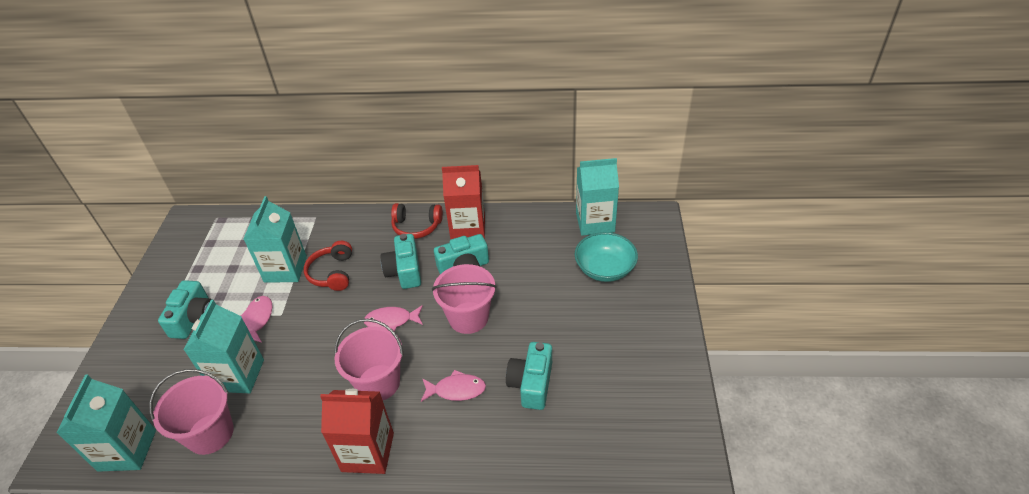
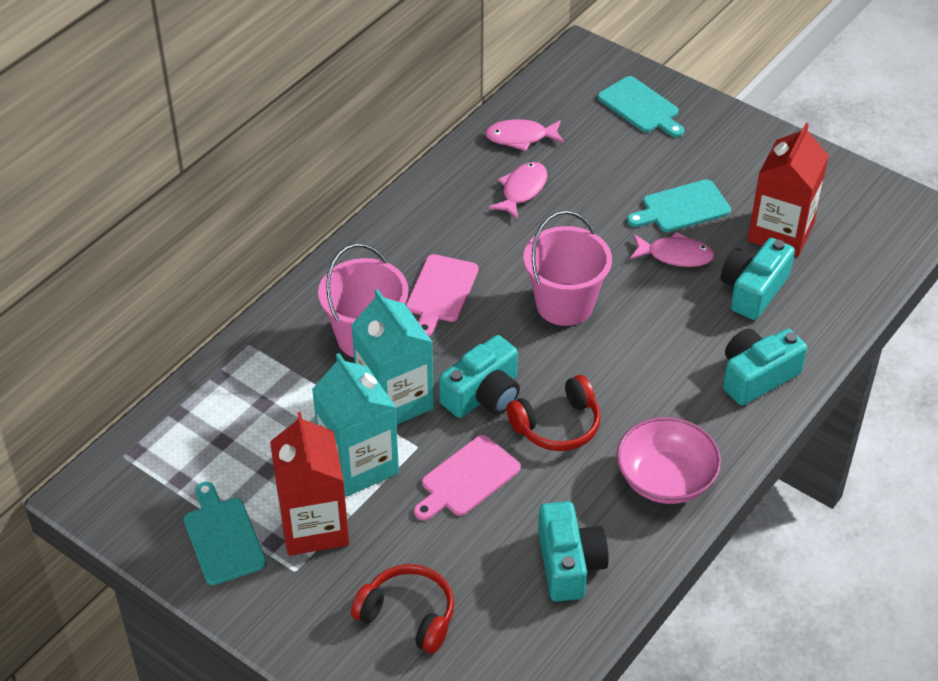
pink bowl: 0 -> 1
pink bucket: 3 -> 2
pink cutting board: 0 -> 2
turquoise bowl: 1 -> 0
turquoise carton: 4 -> 2
turquoise cutting board: 0 -> 3

